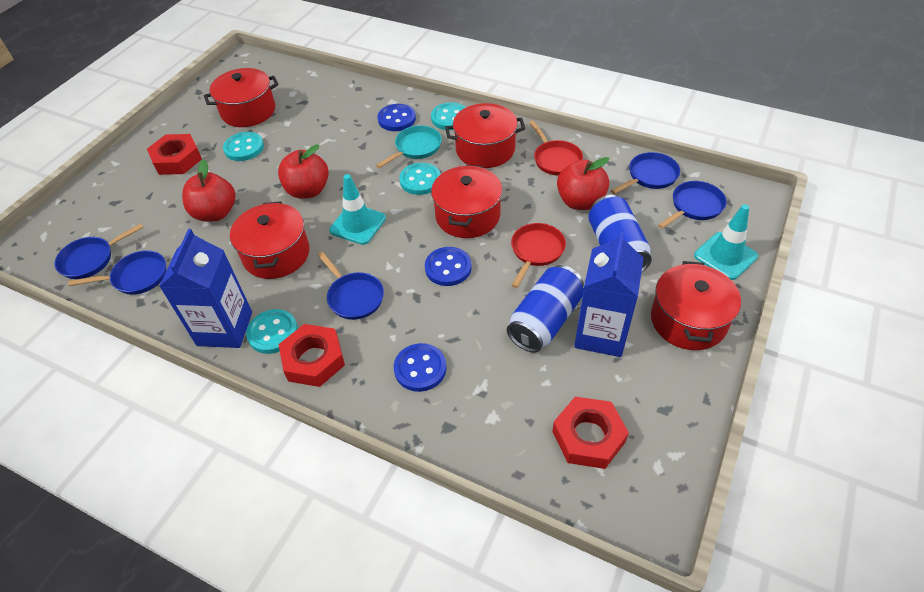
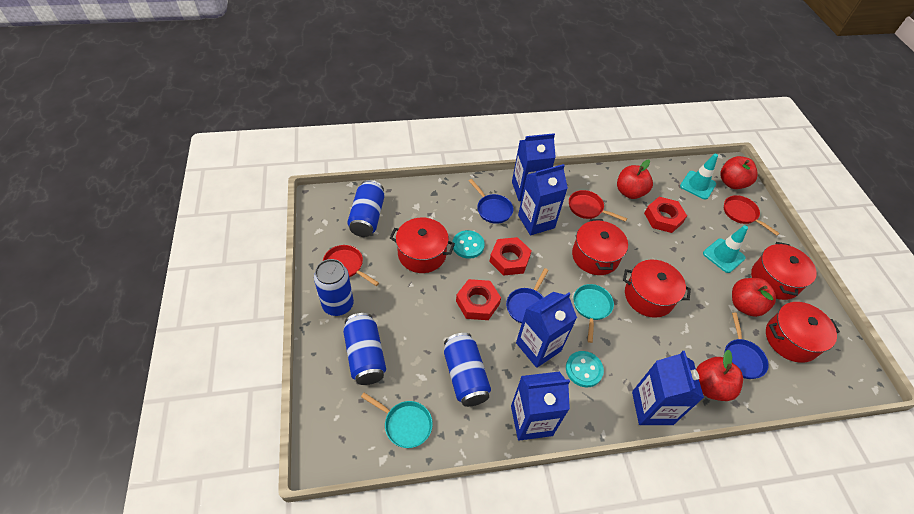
blue button: 3 -> 0
blue can: 2 -> 4
blue carton: 2 -> 5
blue pan: 5 -> 3
red apple: 3 -> 4
red pan: 2 -> 3
turquoise button: 4 -> 2
turquoise pan: 1 -> 2

